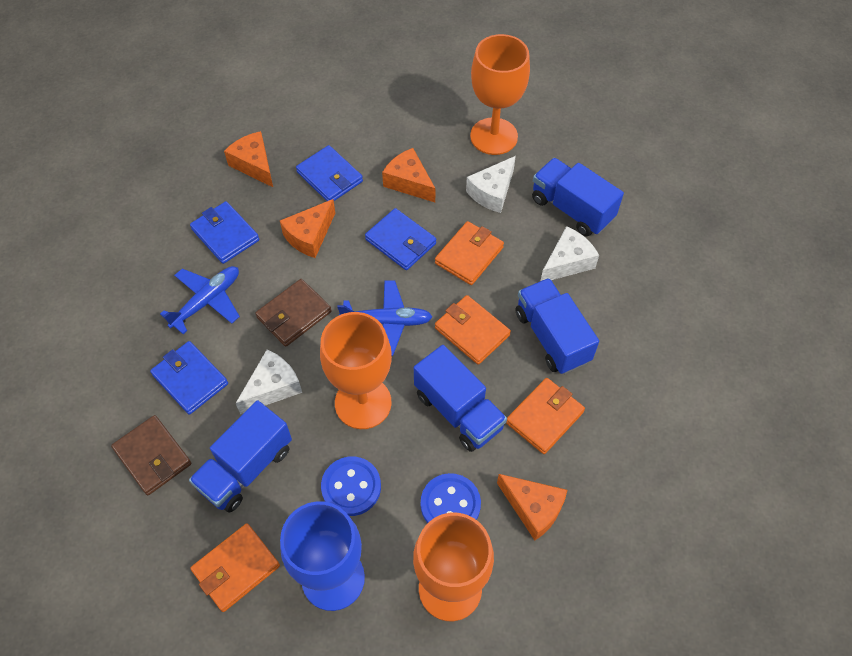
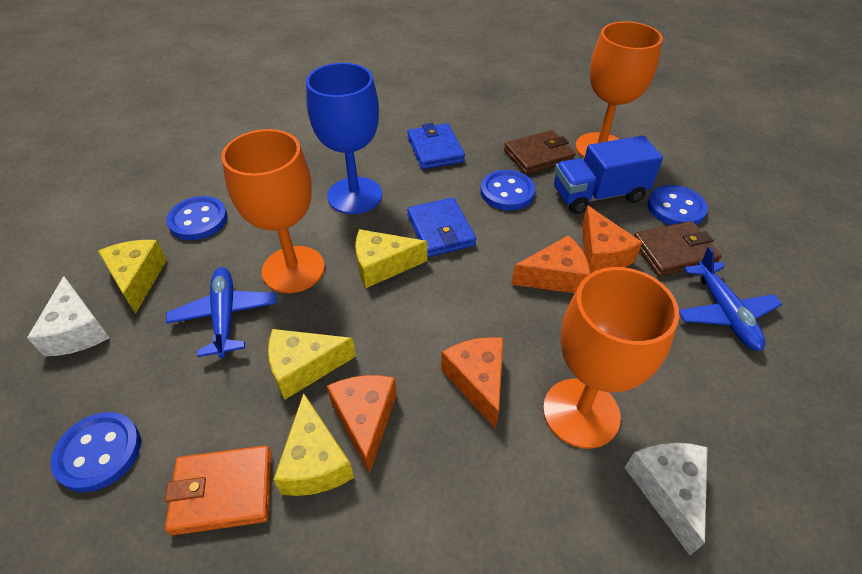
blue button: 2 -> 4
blue truck: 4 -> 1
blue wallet: 4 -> 2
orange wallet: 4 -> 1
white cheese: 3 -> 2
yellow cheese: 0 -> 4

